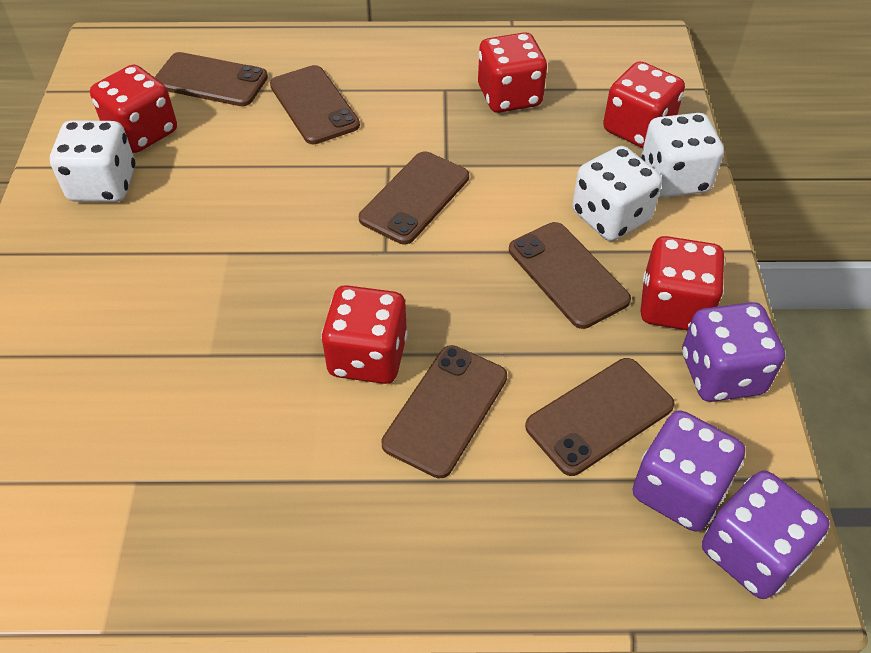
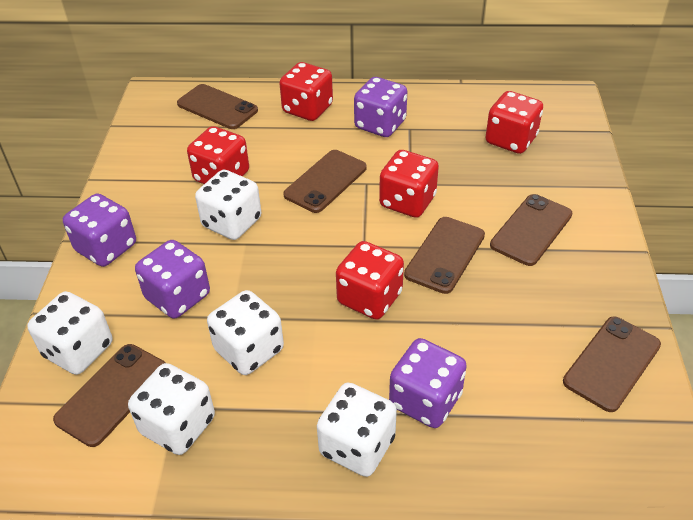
purple dice: 3 -> 4
white dice: 3 -> 5

